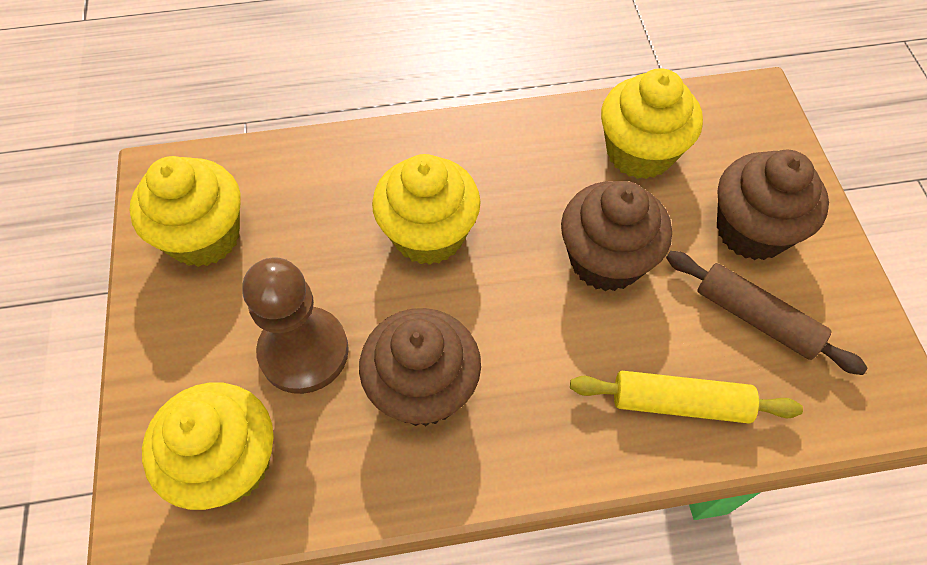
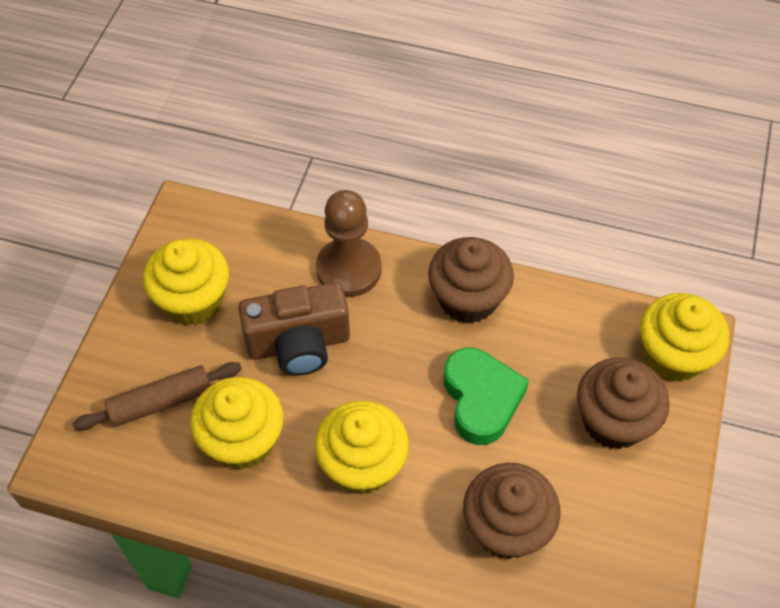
brown camera: 0 -> 1
green heart: 0 -> 1
yellow rolling pin: 1 -> 0

